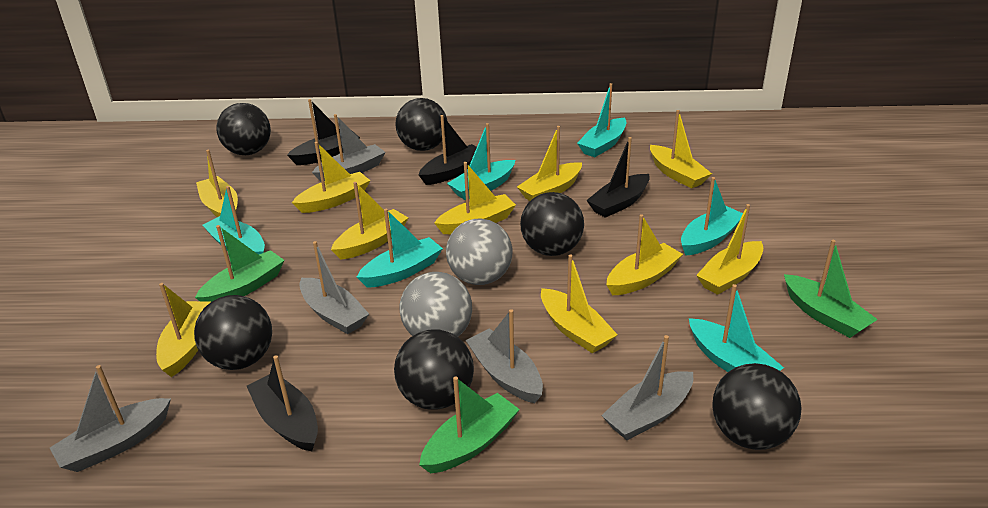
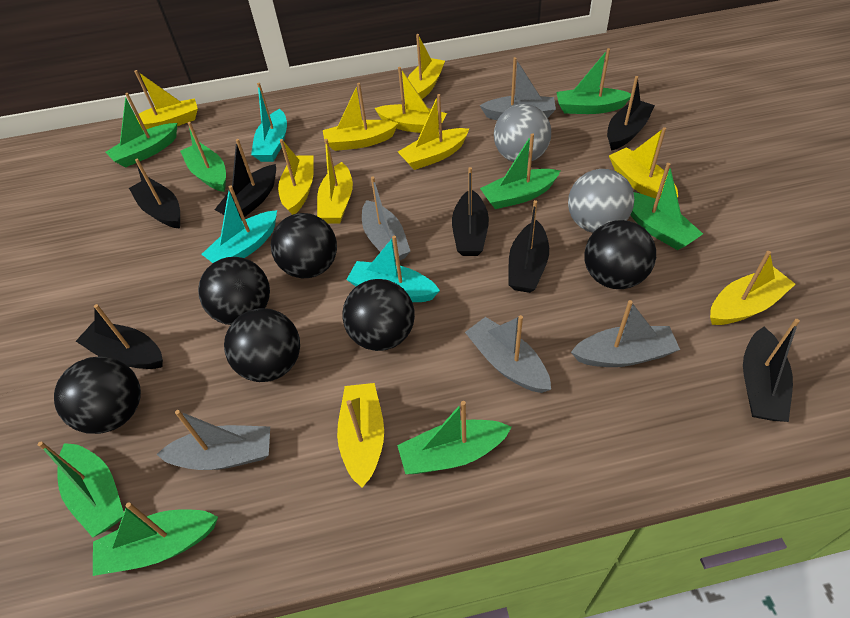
black boat: 4 -> 7
green boat: 3 -> 8
turquoise boat: 6 -> 3

